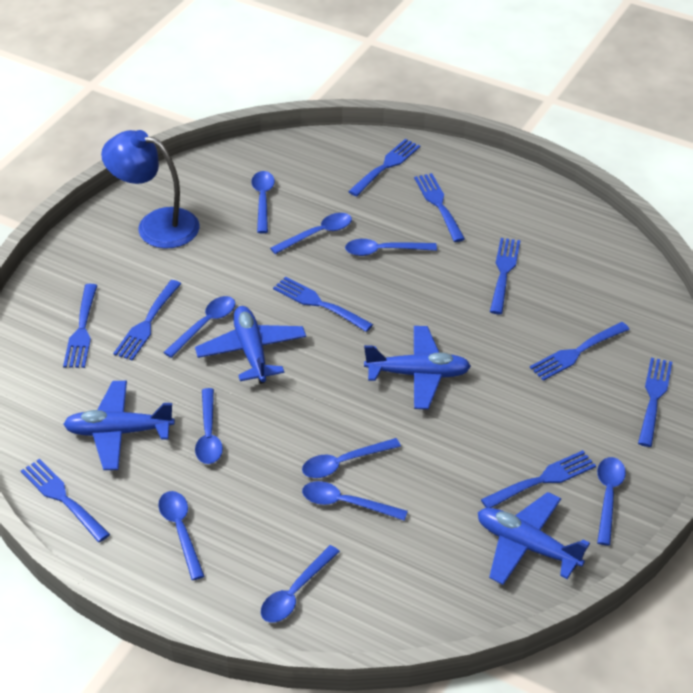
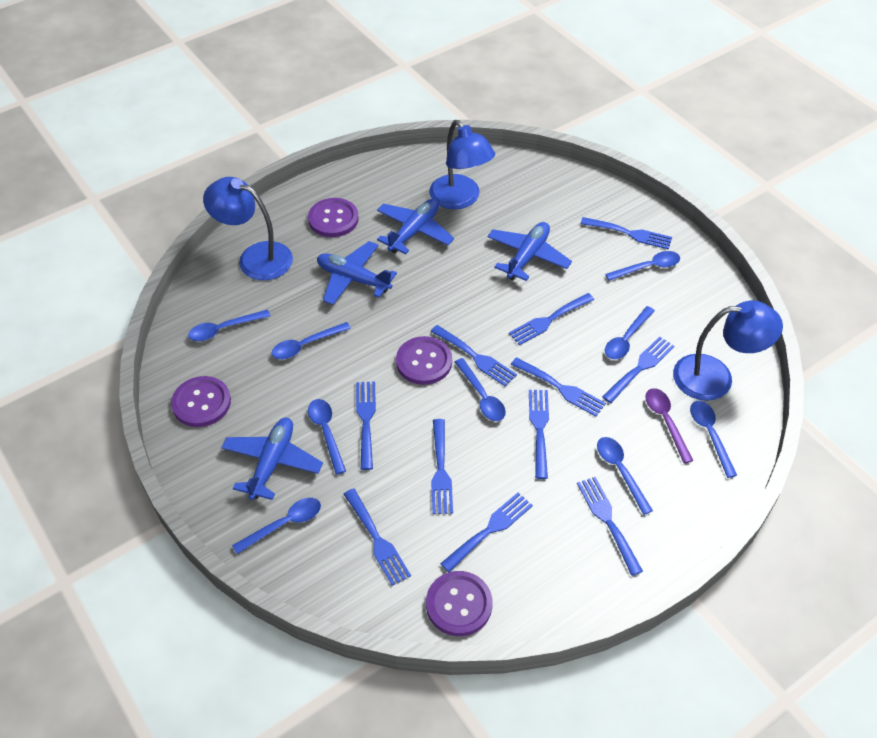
blue fork: 10 -> 11
blue lamp: 1 -> 3
blue spoon: 10 -> 9
purple button: 0 -> 4
purple spoon: 0 -> 1

